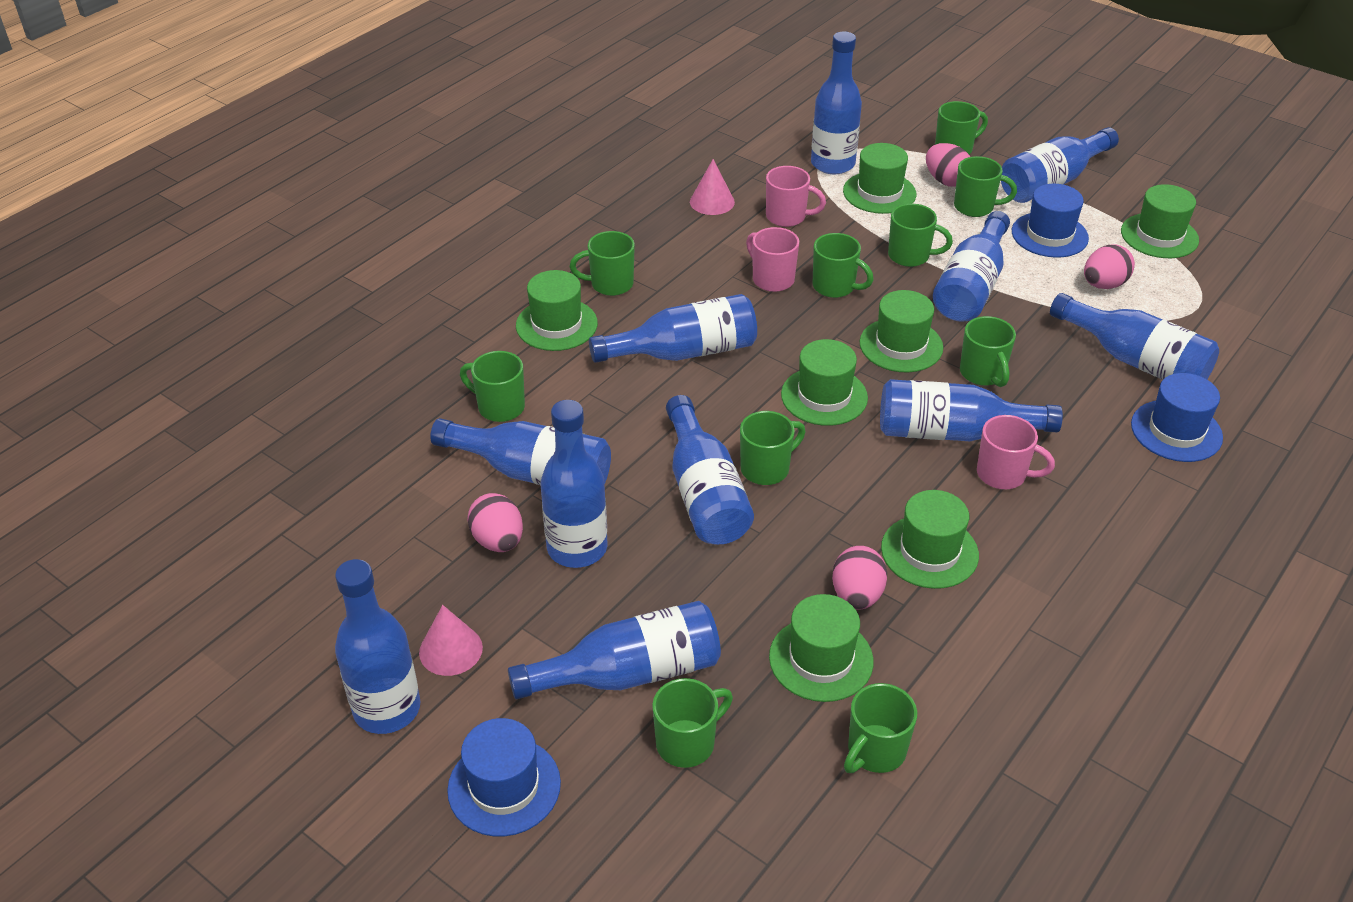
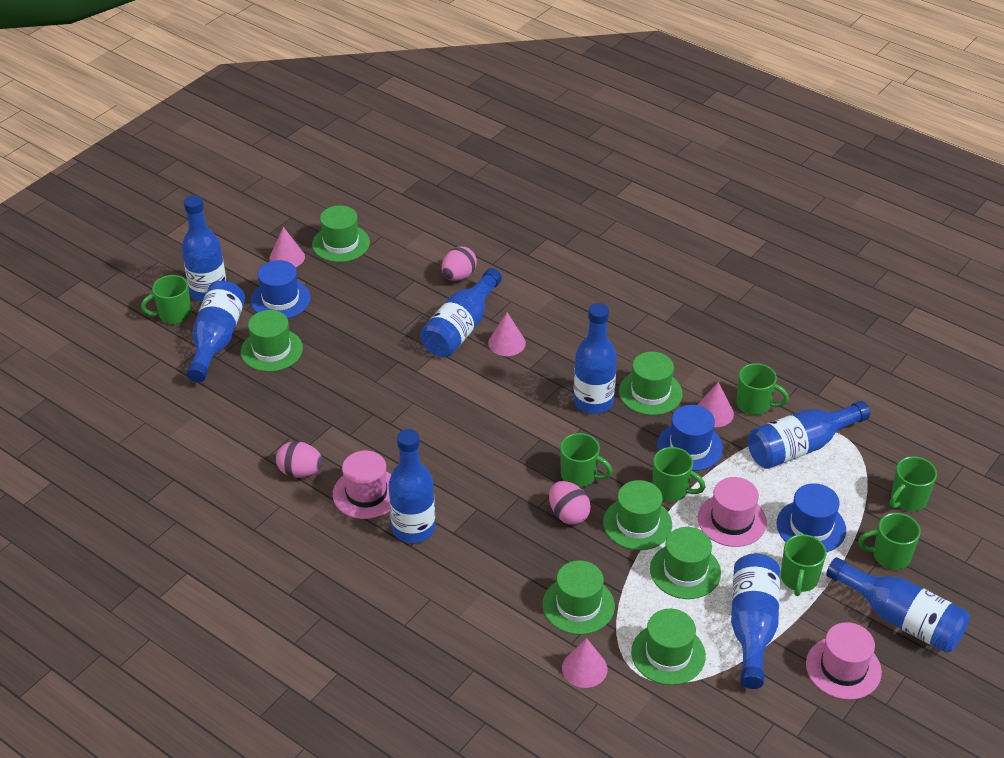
blue bottle: 11 -> 8
green mug: 10 -> 7
pink cone: 2 -> 4
pink egg: 4 -> 3
pink hat: 0 -> 3
pink mug: 3 -> 0

